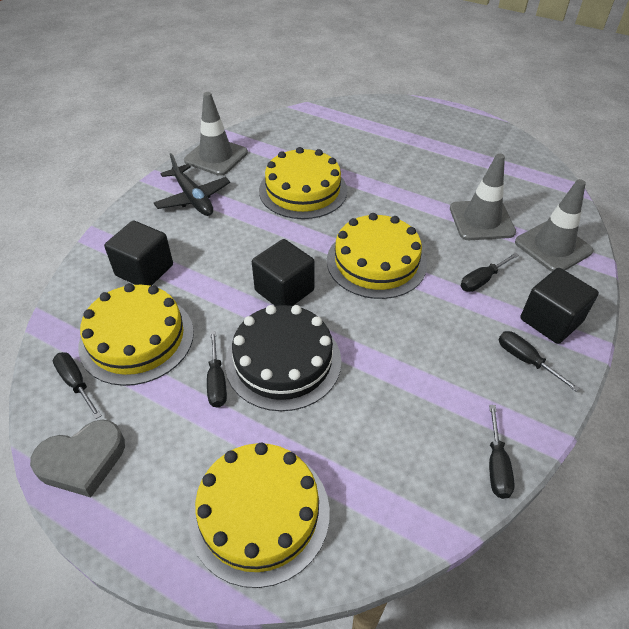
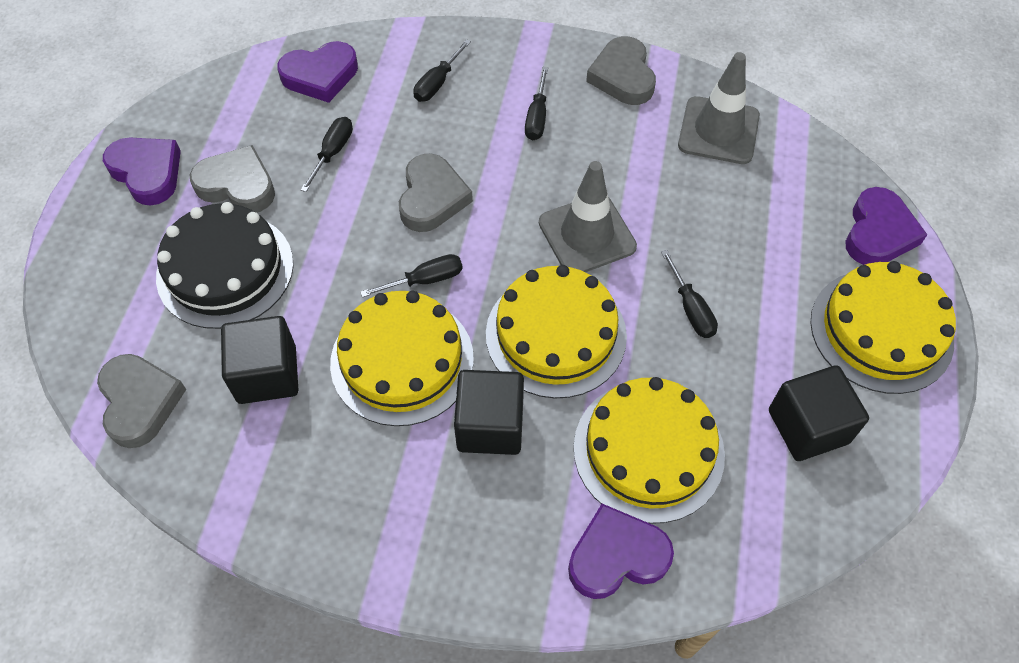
black plane: 1 -> 0
grey heart: 1 -> 4
grey traffic cone: 3 -> 2
purple heart: 0 -> 4

